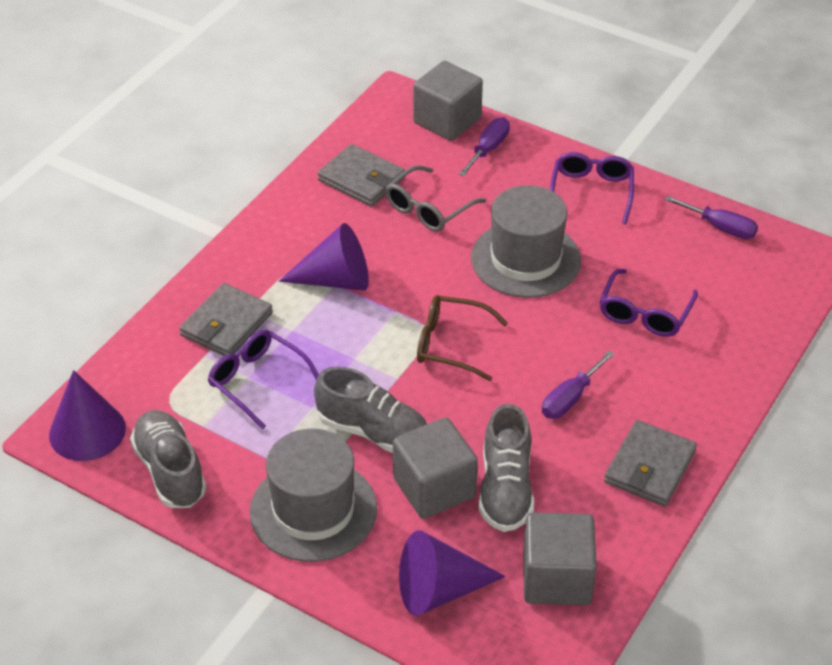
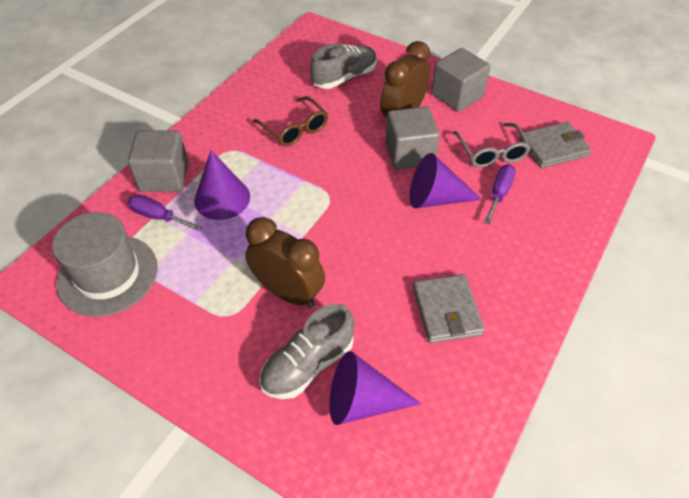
brown clock: 0 -> 2
grey hat: 2 -> 1
grey shoe: 3 -> 2
grey wallet: 3 -> 2
purple glasses: 3 -> 0
purple screwdriver: 3 -> 2

